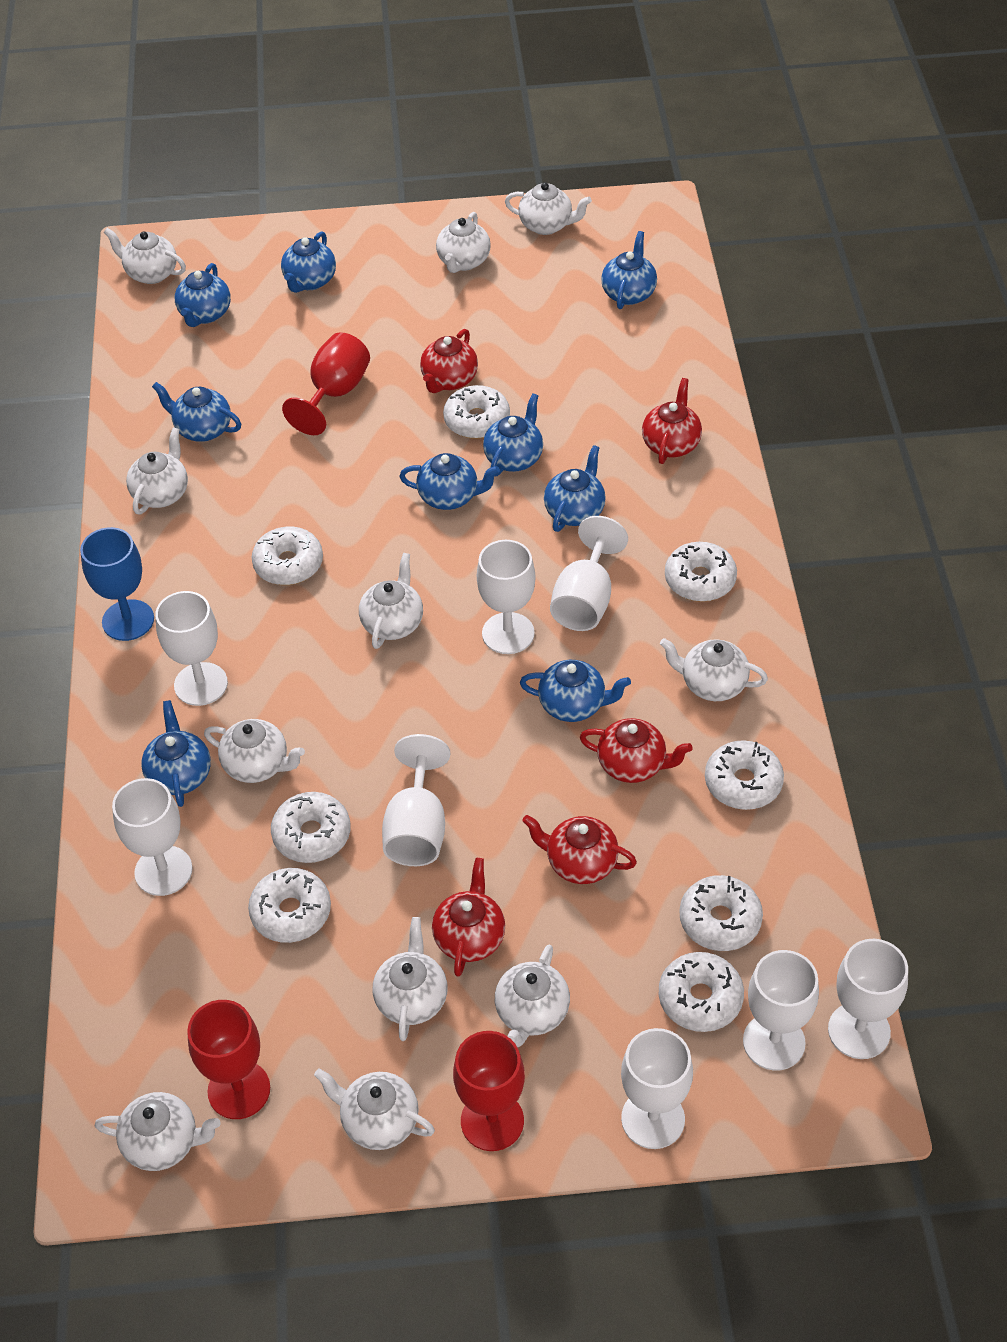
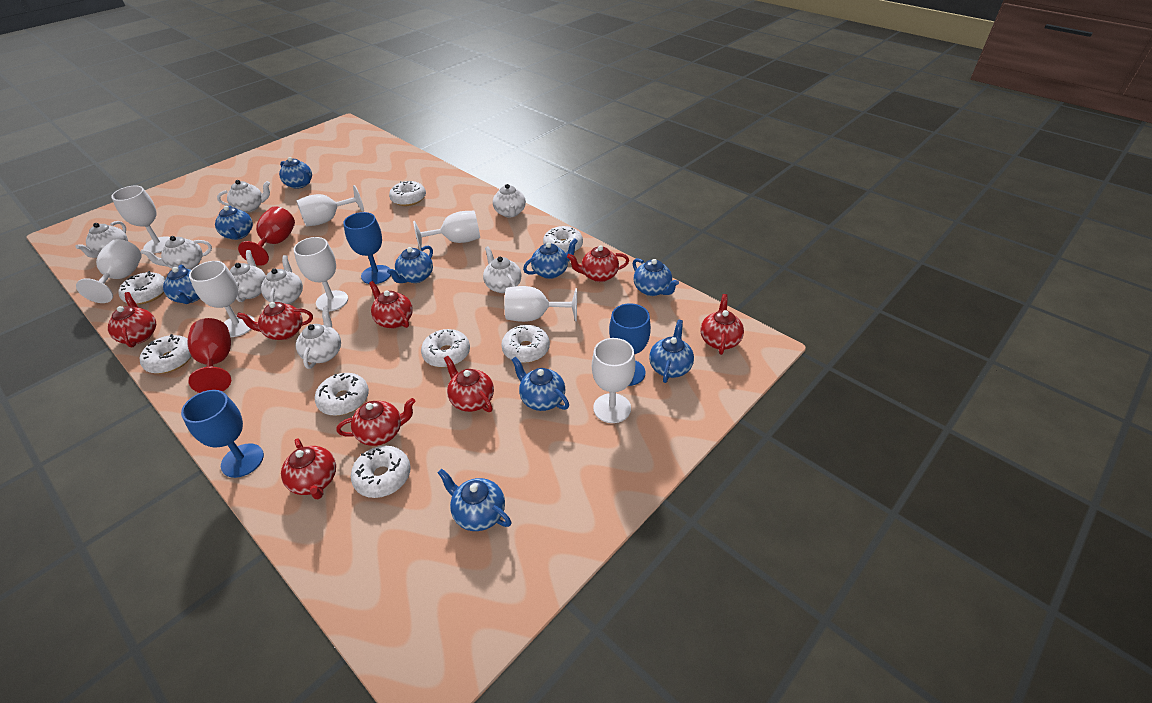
blue goblet: 1 -> 3
red goblet: 3 -> 2
red teapot: 5 -> 8
white teapot: 11 -> 8

